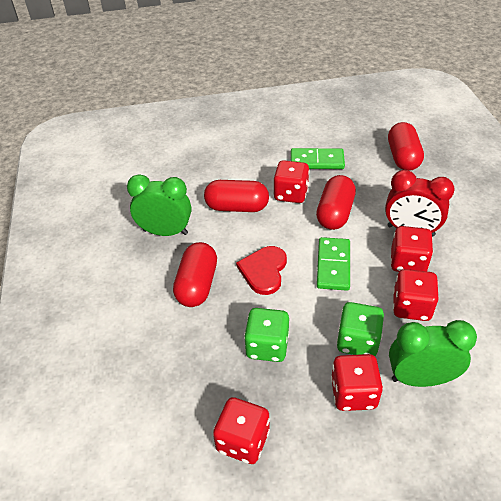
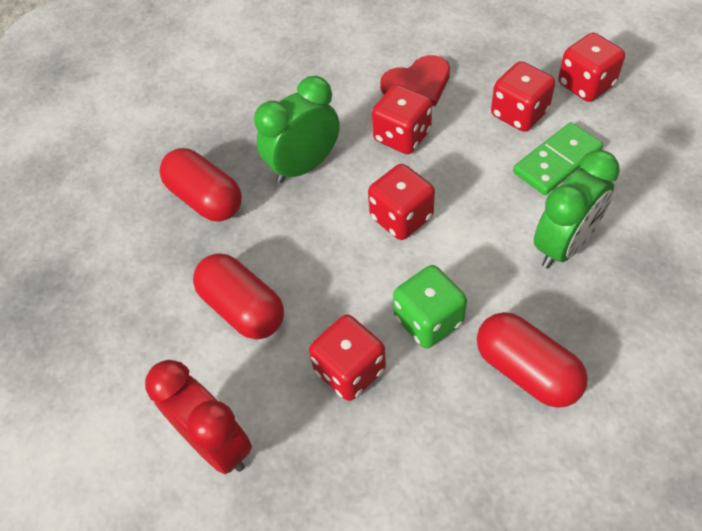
green dice: 2 -> 1
green domino: 2 -> 1
red capsule: 4 -> 3

